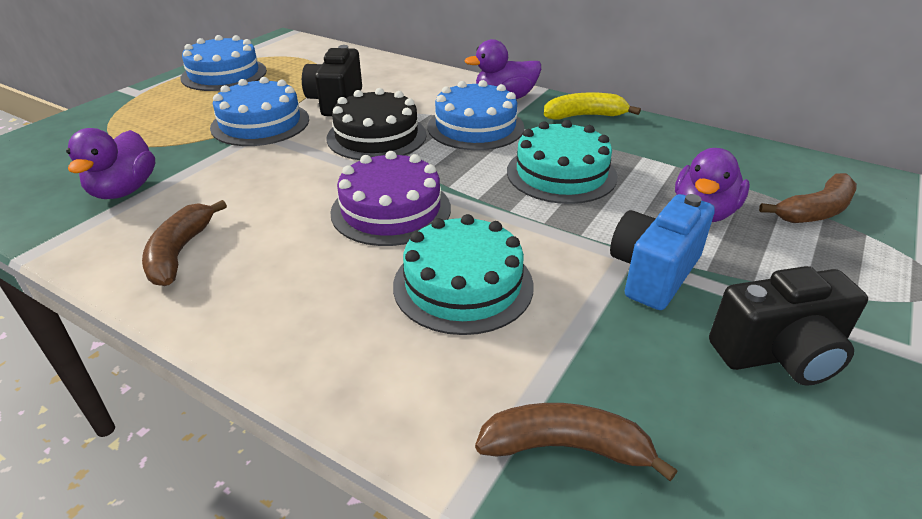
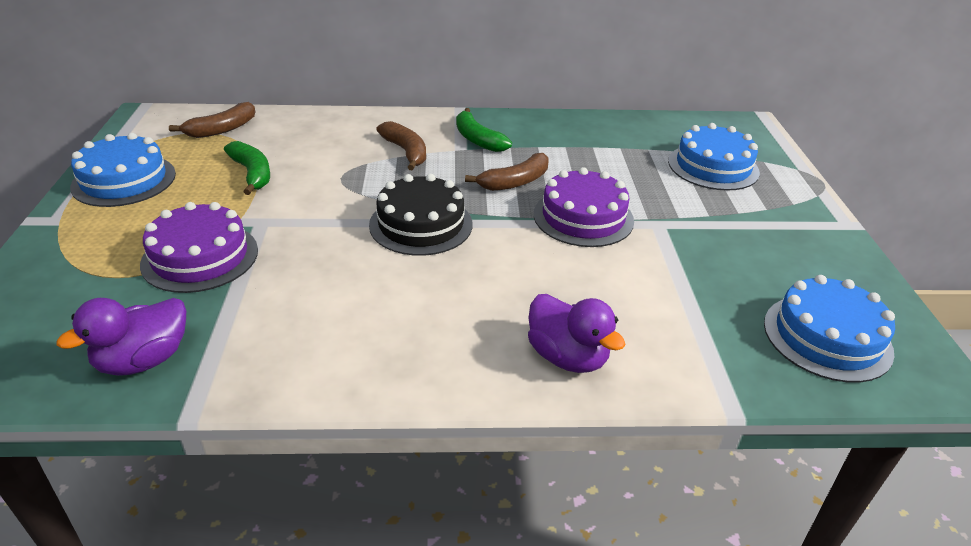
black camera: 2 -> 0
blue camera: 1 -> 0
green banana: 0 -> 2
purple cake: 1 -> 2
purple duck: 3 -> 2
turquoise cake: 2 -> 0
yellow banana: 1 -> 0

